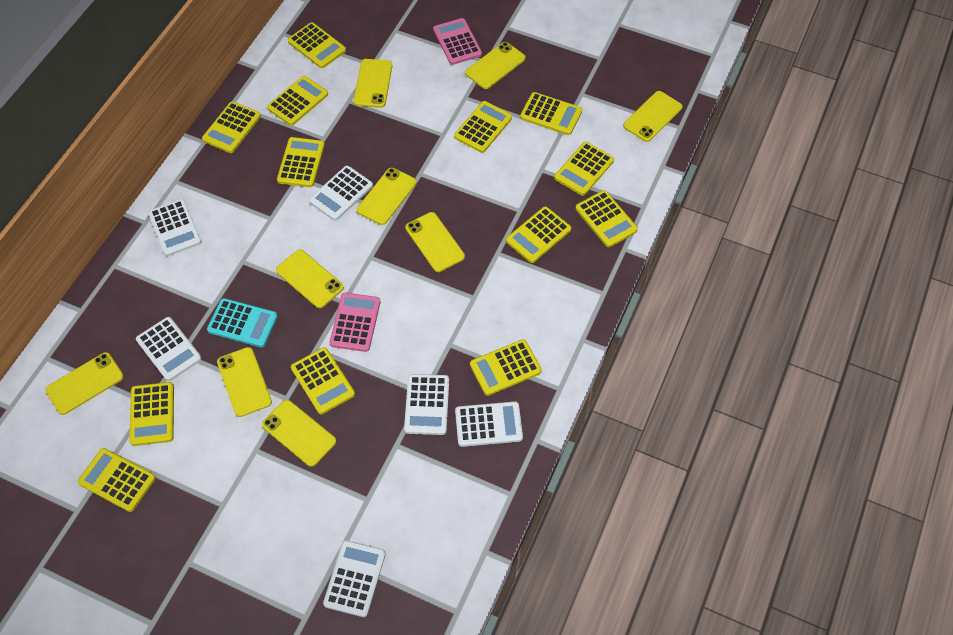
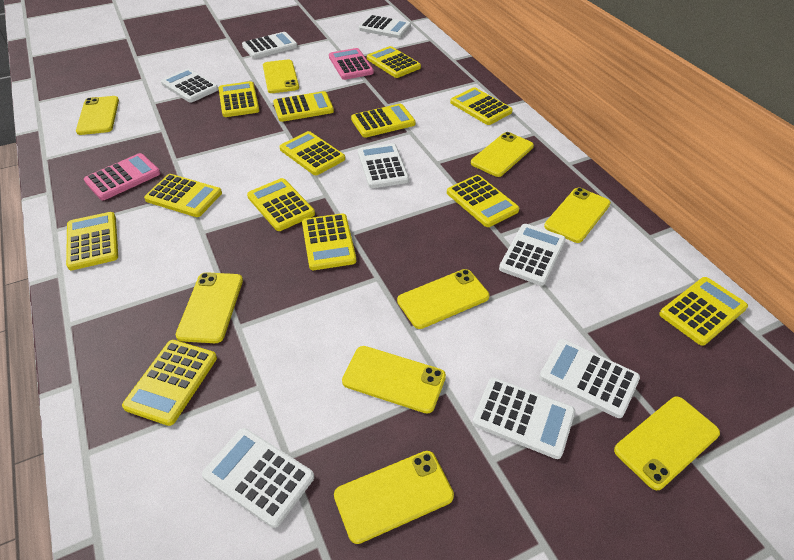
turquoise calculator: 1 -> 0
white calculator: 6 -> 8

